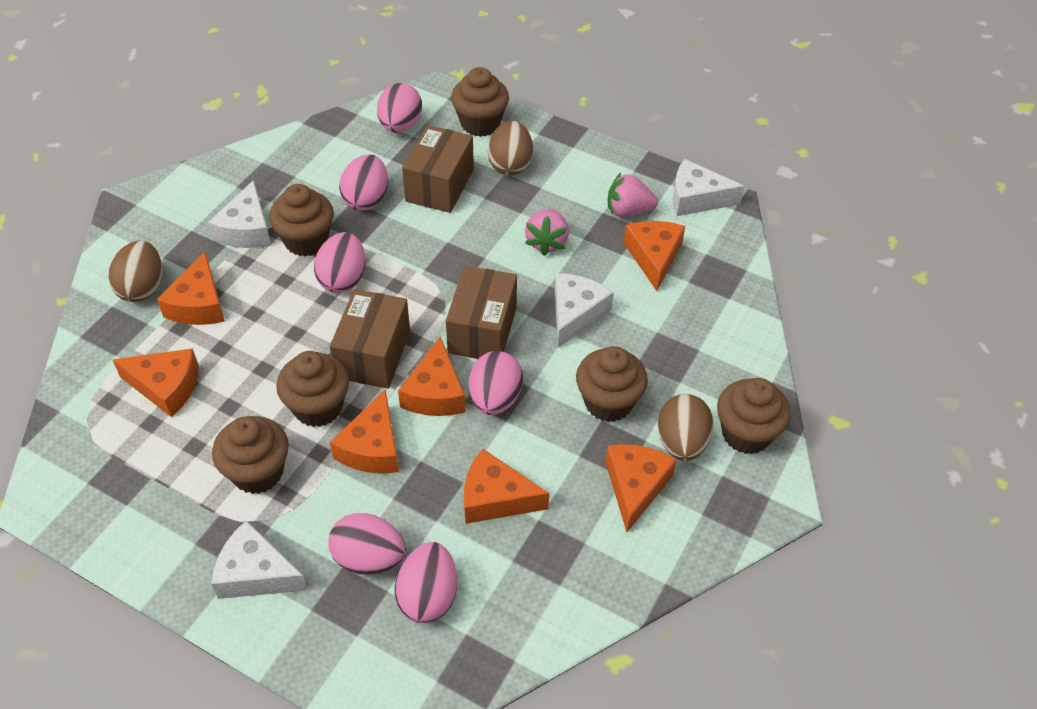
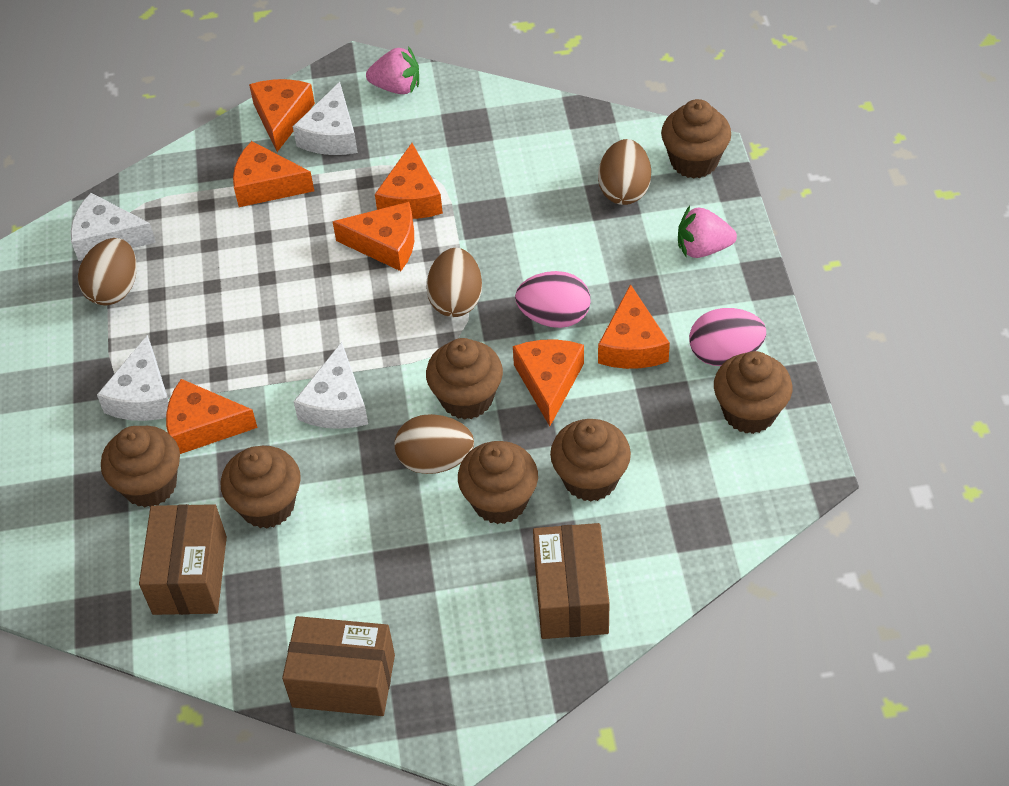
brown cupcake: 6 -> 7
brown egg: 3 -> 4
pink egg: 6 -> 2

